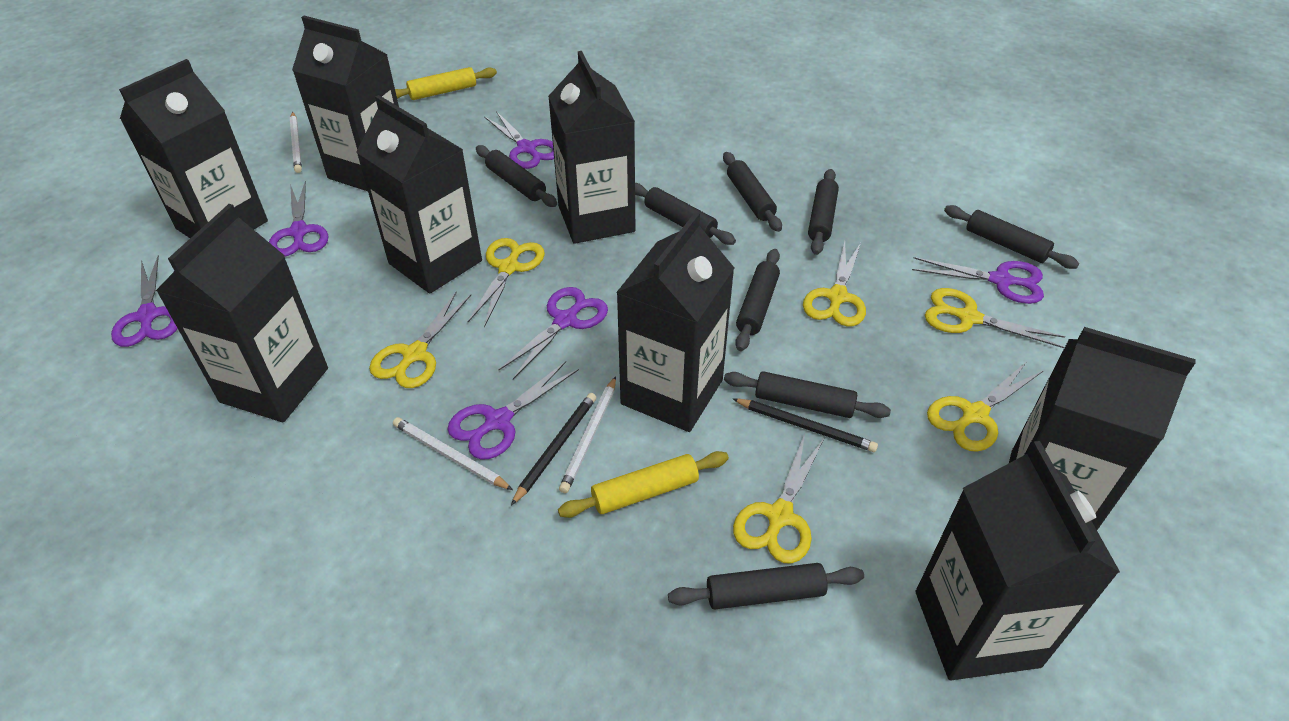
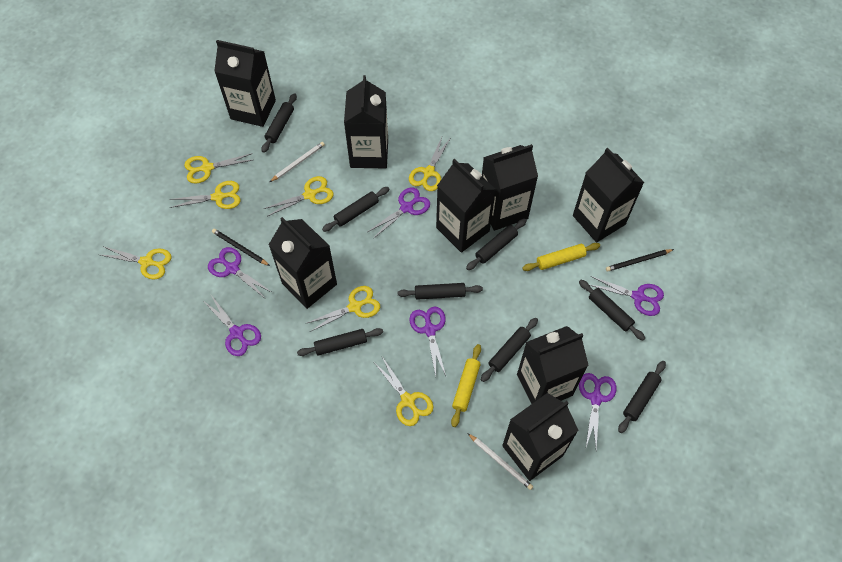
white pencil: 3 -> 2
yellow scissors: 6 -> 7

